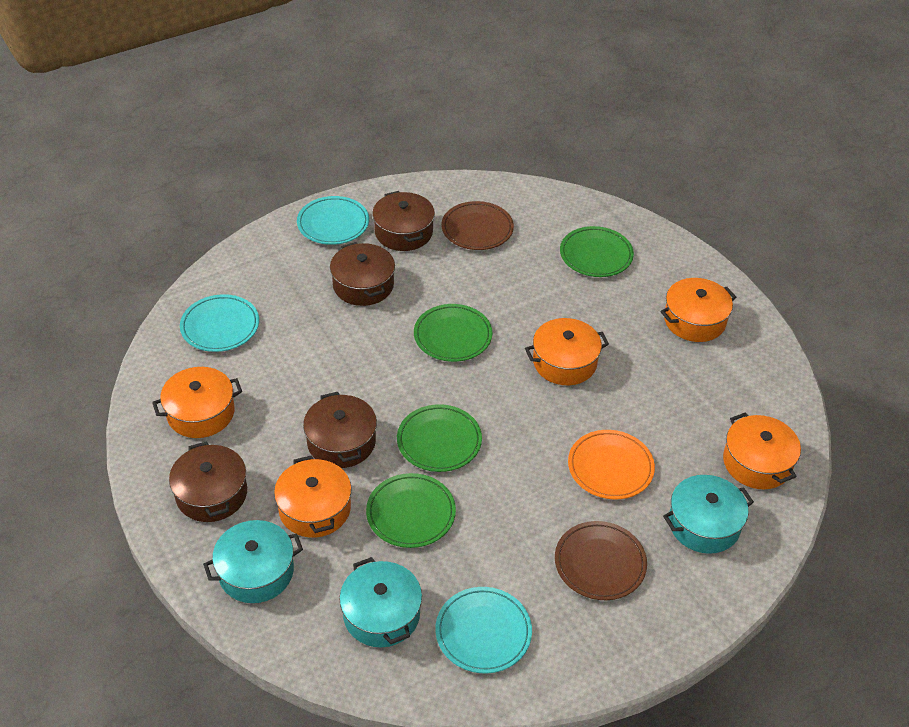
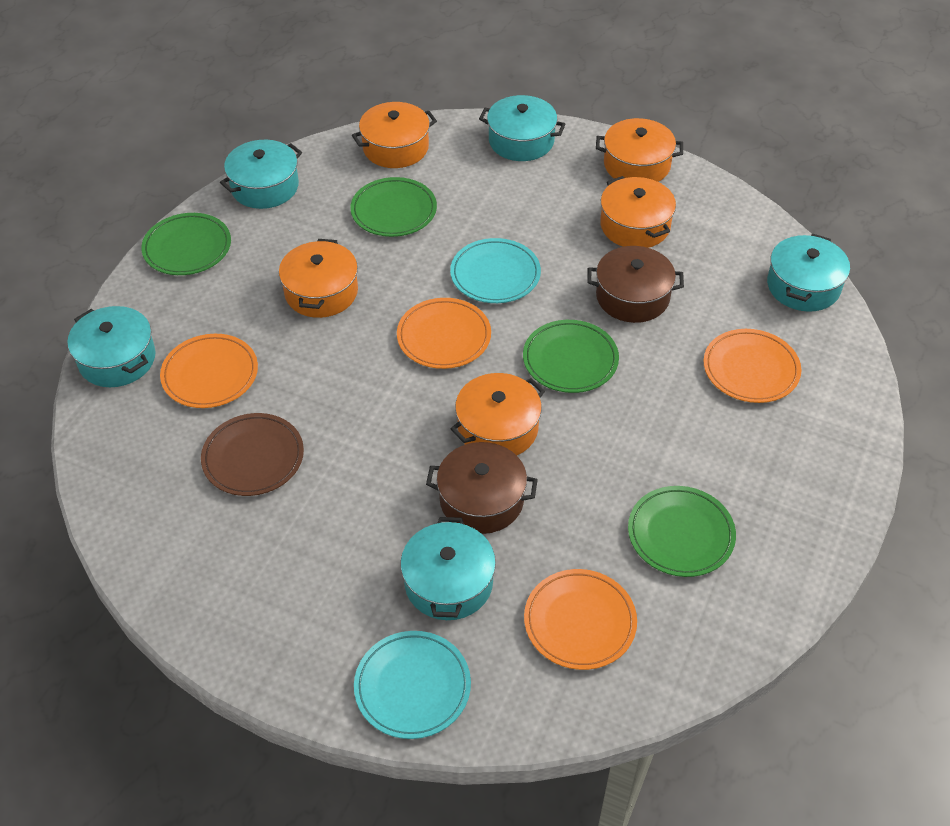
brown plate: 2 -> 1
brown pot: 4 -> 2
orange plate: 1 -> 4
turquoise plate: 3 -> 2
turquoise pot: 3 -> 5

